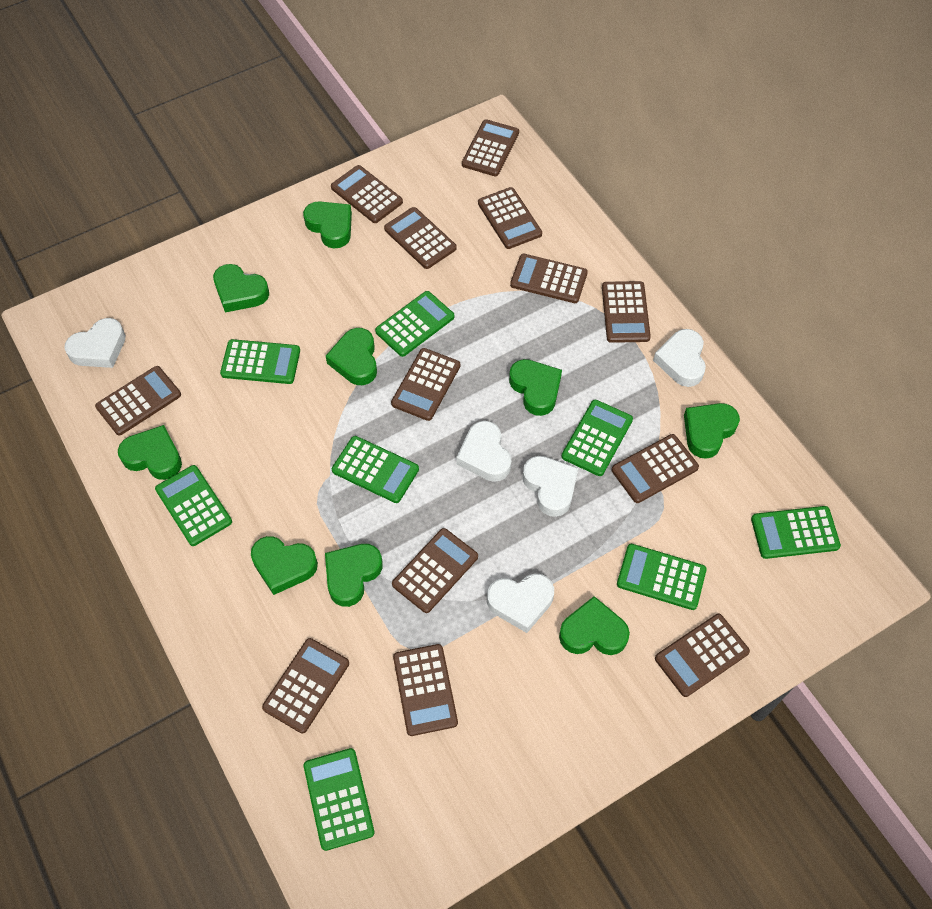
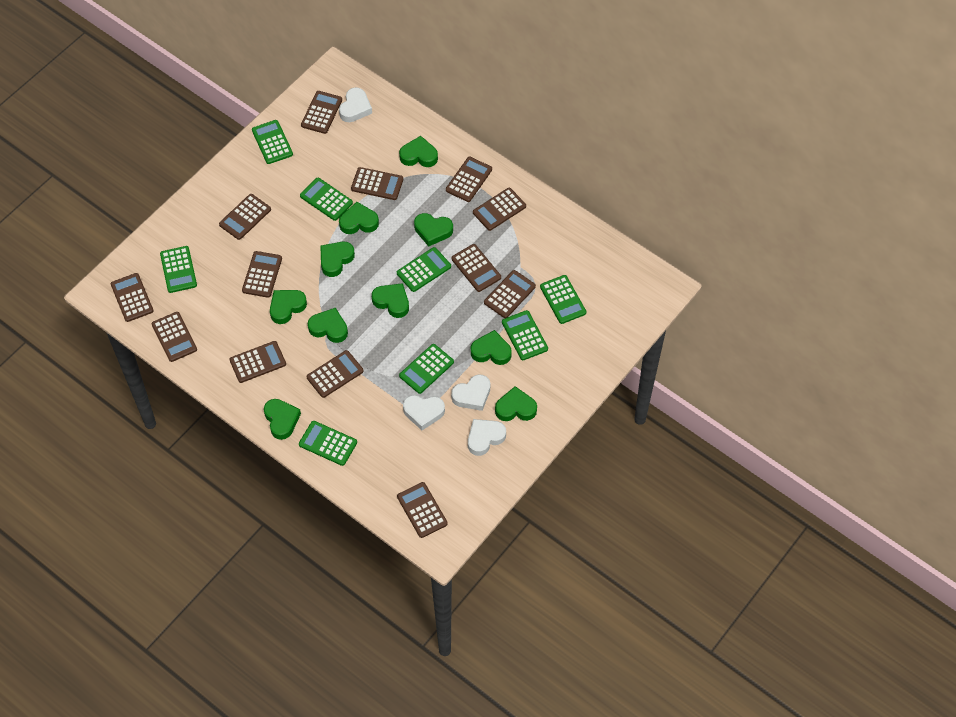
green heart: 9 -> 10
white heart: 5 -> 4

